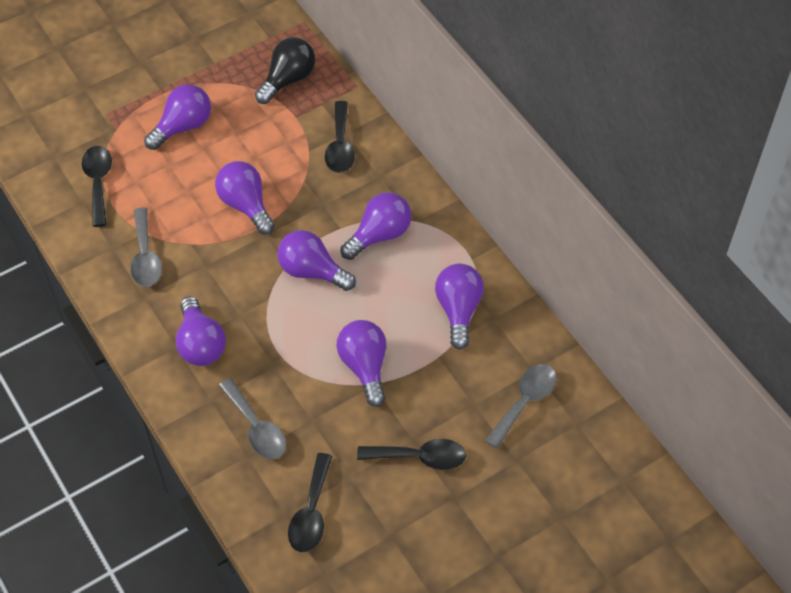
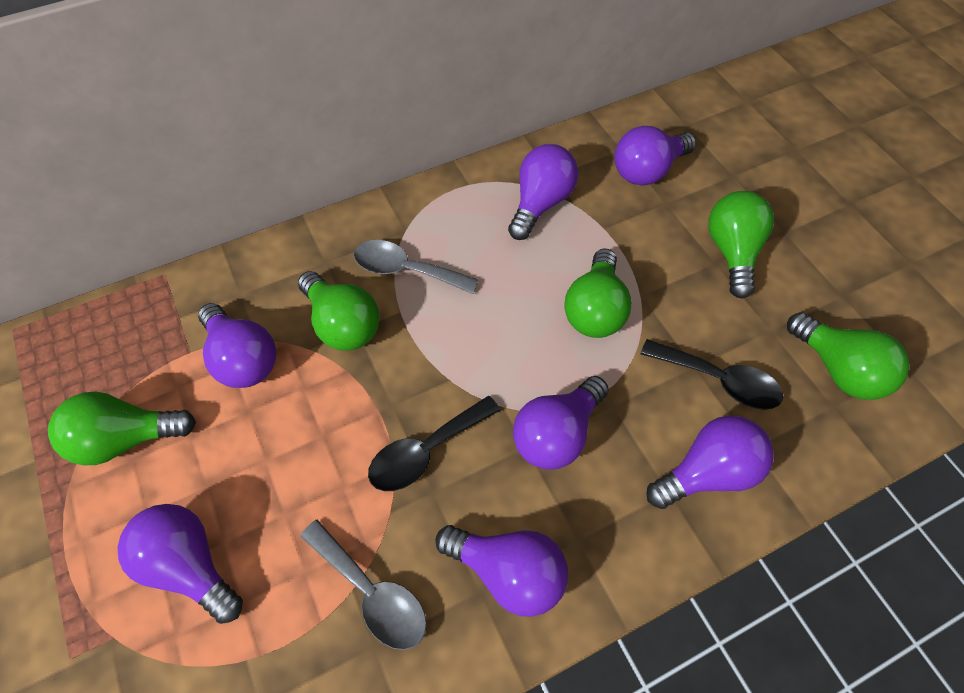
black light bulb: 1 -> 0
black spoon: 4 -> 2
green light bulb: 0 -> 5
grey spoon: 3 -> 2

